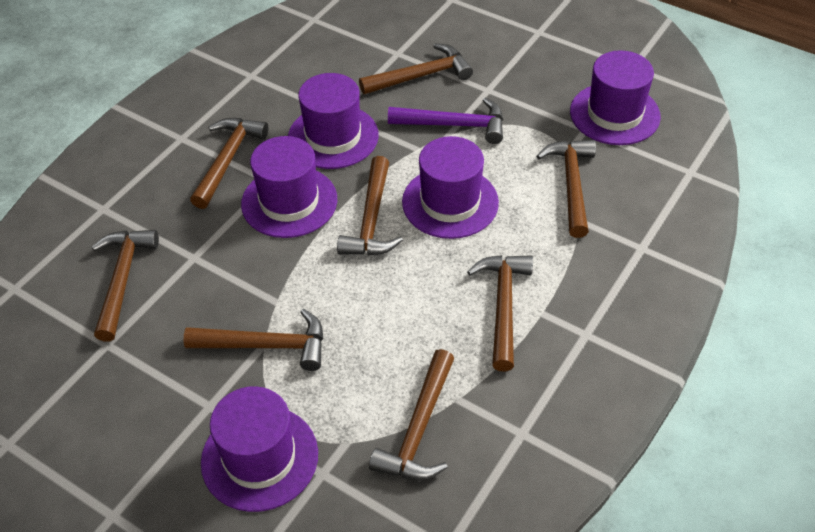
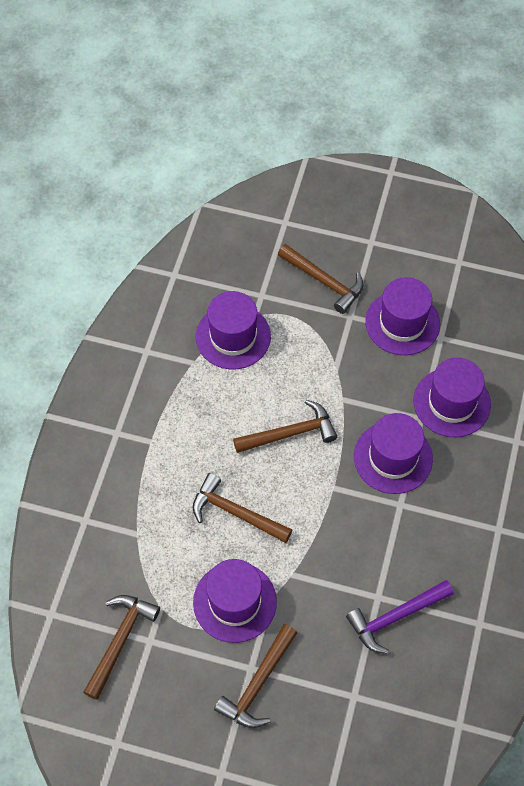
brown hammer: 8 -> 5

